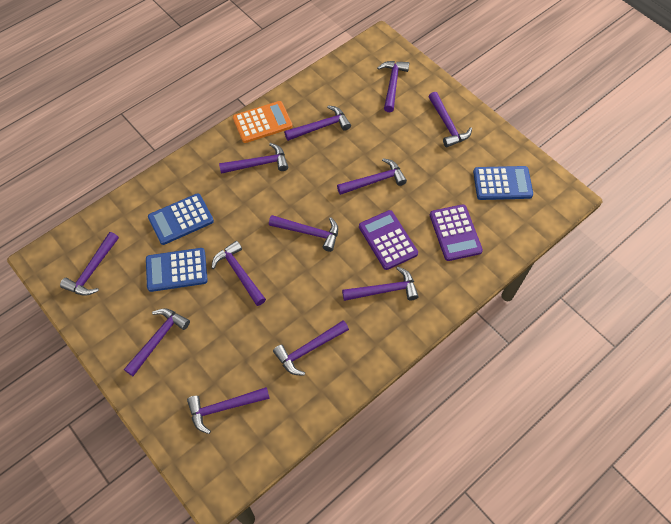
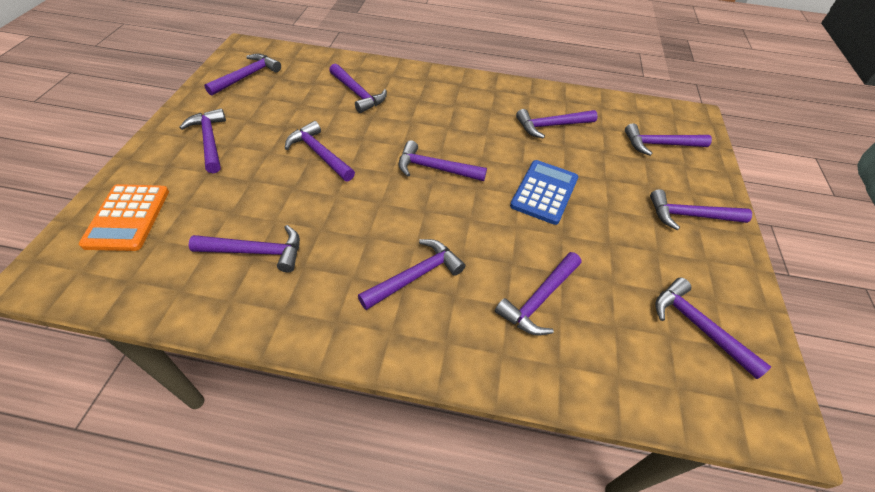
blue calculator: 3 -> 1
purple calculator: 2 -> 0

